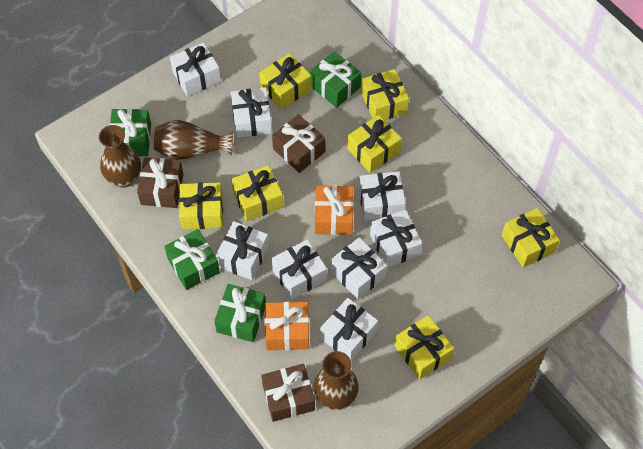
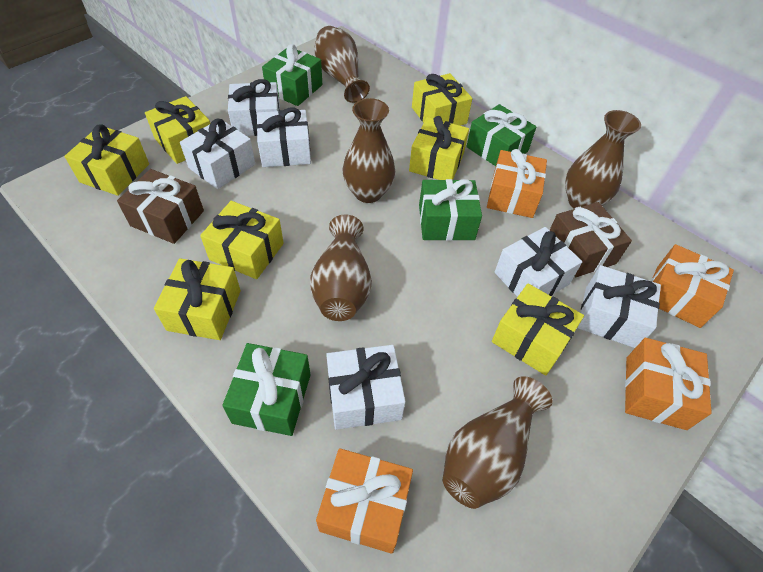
brown gift: 3 -> 2
brown vase: 3 -> 5
orange gift: 2 -> 4
white gift: 8 -> 6

